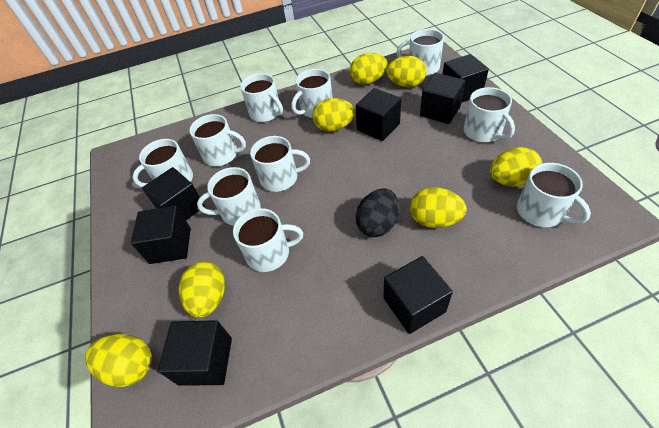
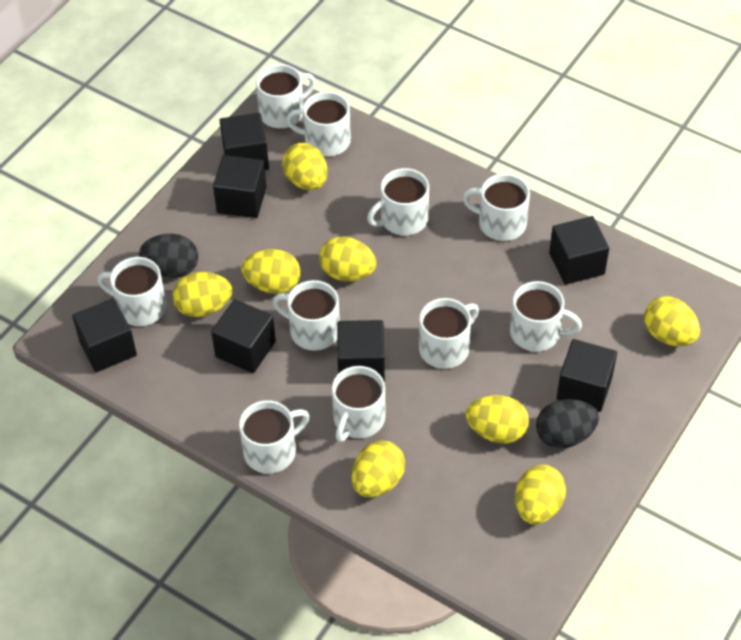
black egg: 1 -> 2
yellow egg: 7 -> 8

